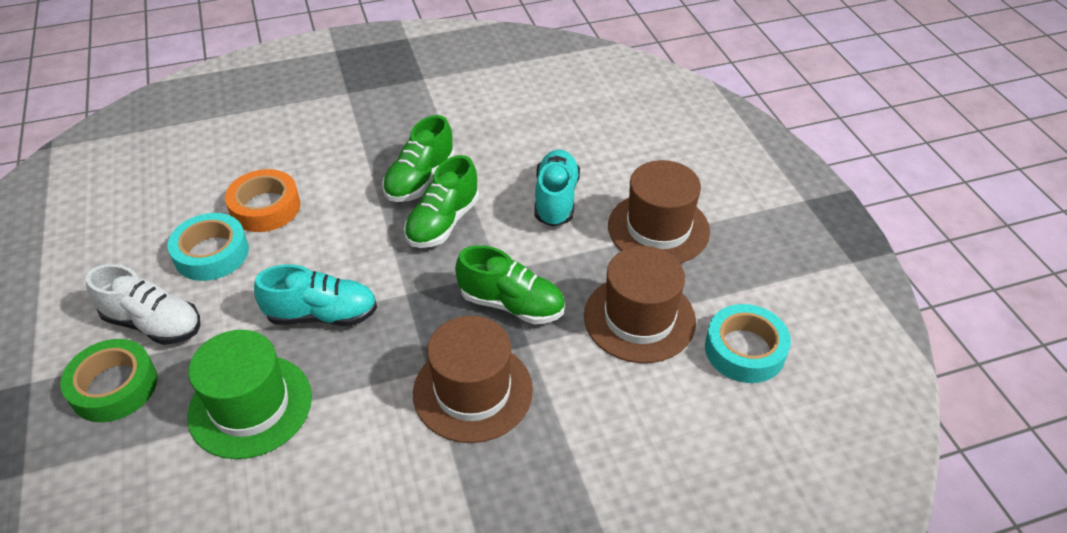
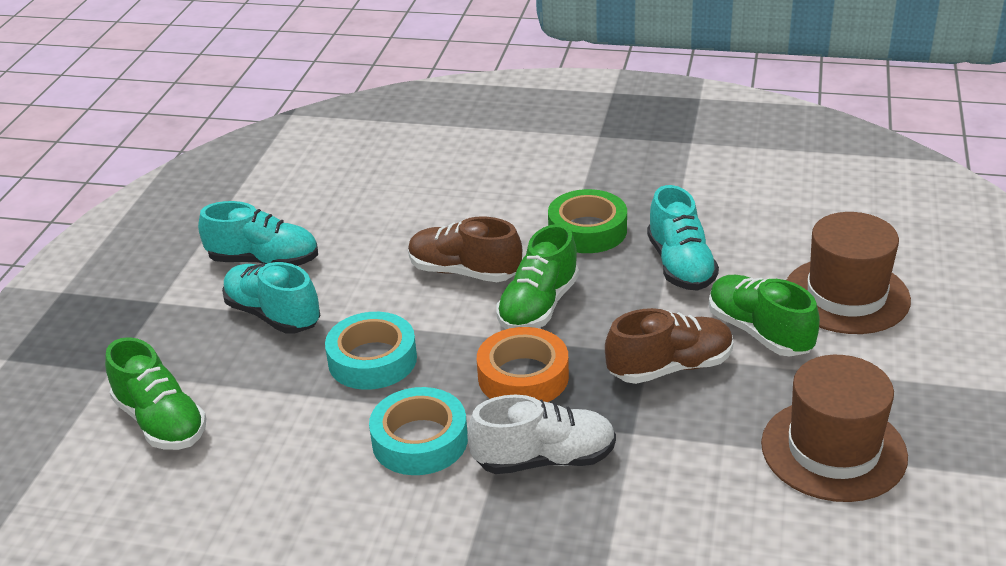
brown hat: 3 -> 2
brown shoe: 0 -> 2
green hat: 1 -> 0
turquoise shoe: 2 -> 3

